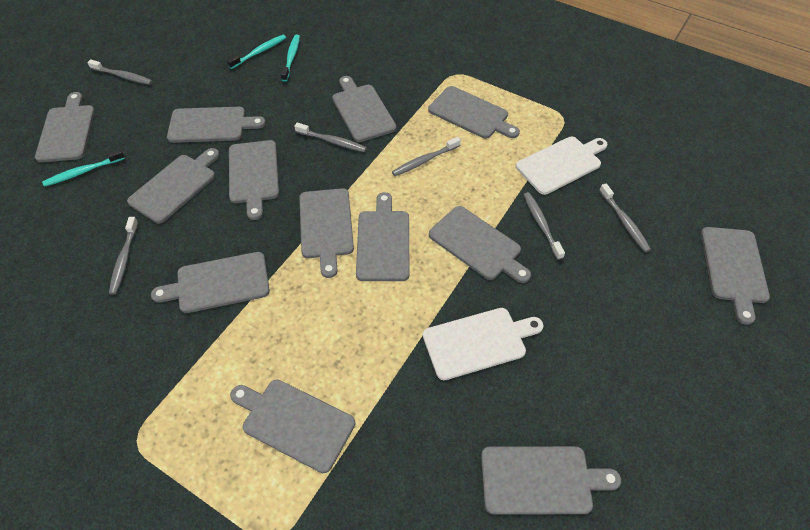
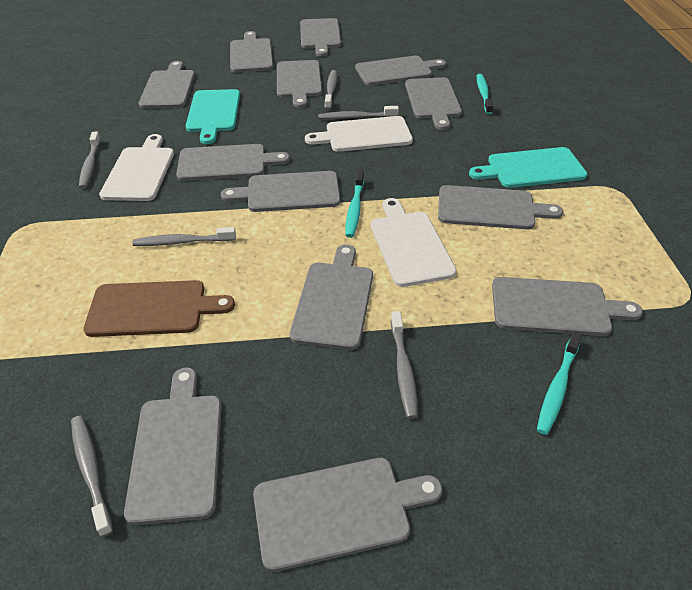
brown cutting board: 0 -> 1
turquoise cutting board: 0 -> 2
white cutting board: 2 -> 3

